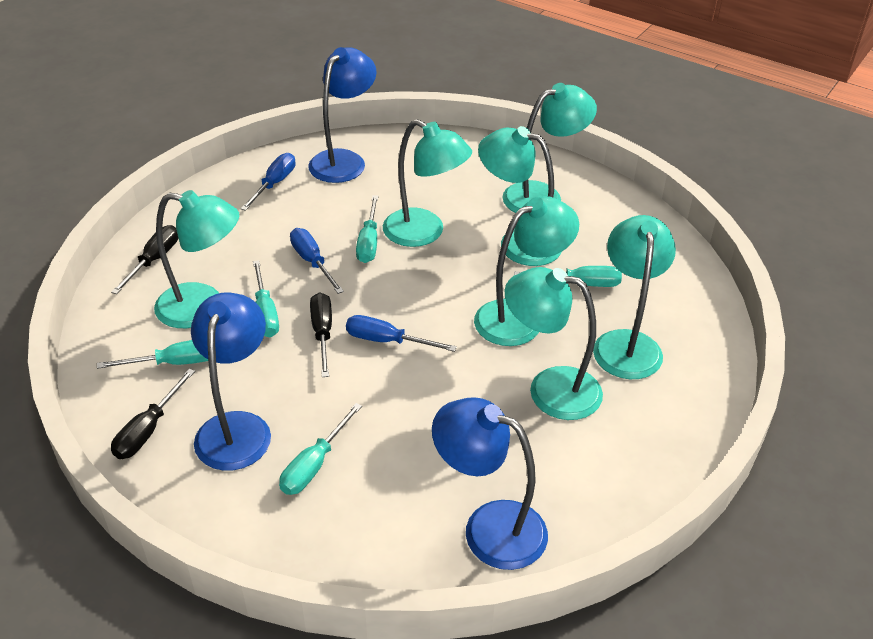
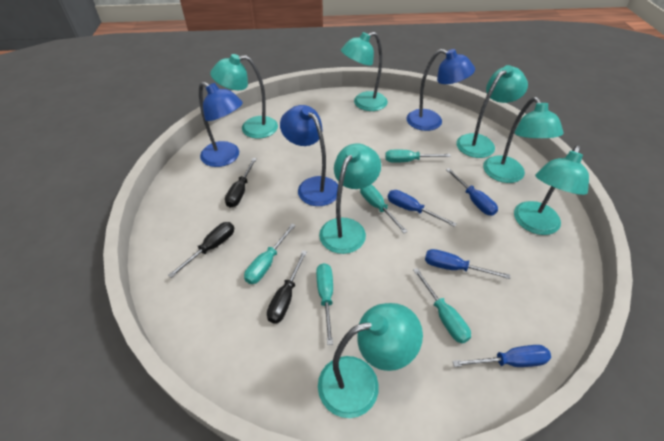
blue screwdriver: 3 -> 4

